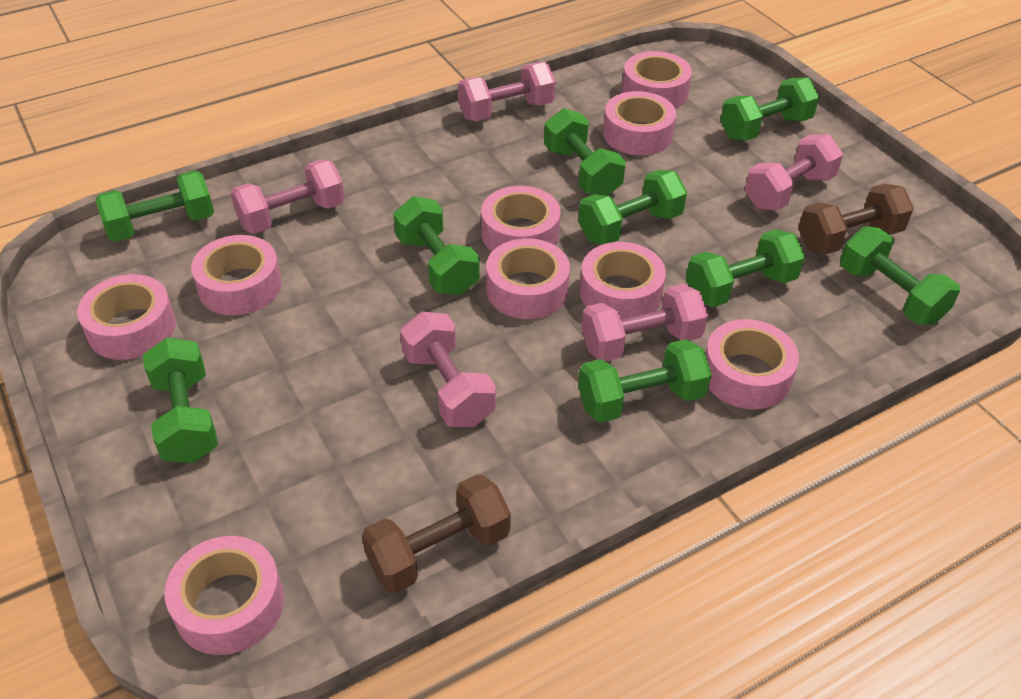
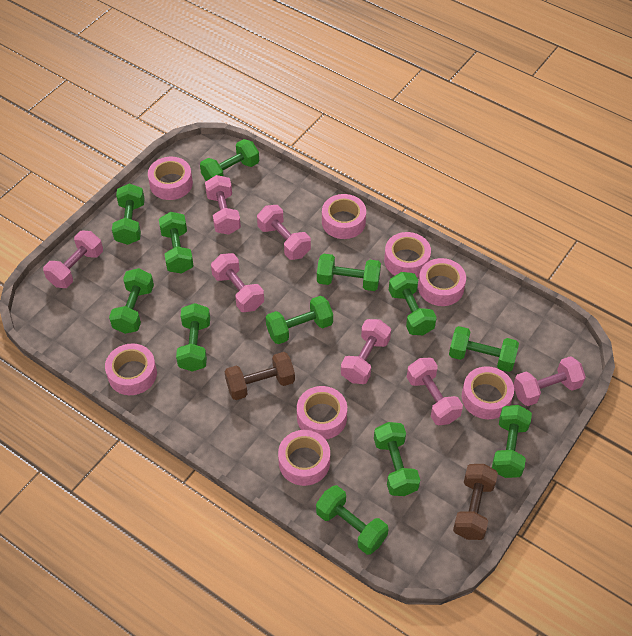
green dumbbell: 9 -> 12
pink dumbbell: 5 -> 7
pink tape: 9 -> 8

